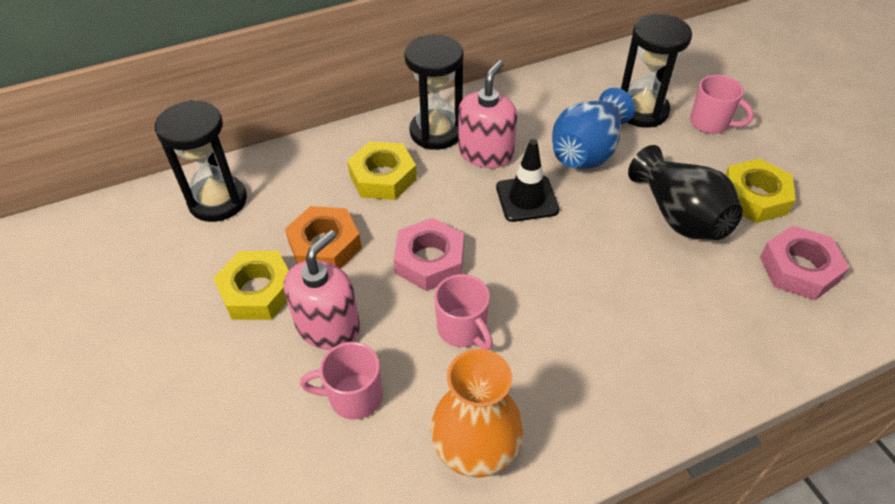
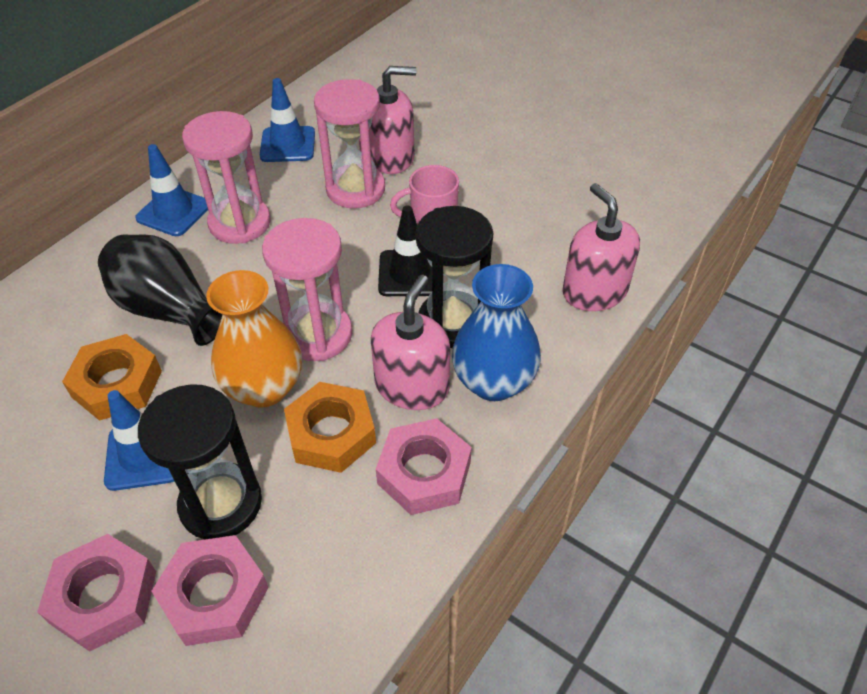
black hourglass: 3 -> 2
blue traffic cone: 0 -> 3
orange nut: 1 -> 2
pink hourglass: 0 -> 3
pink mug: 3 -> 1
pink nut: 2 -> 3
pink soap dispenser: 2 -> 3
yellow nut: 3 -> 0

